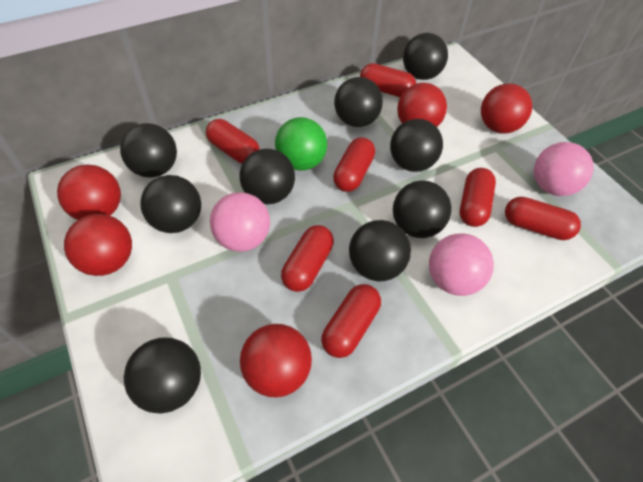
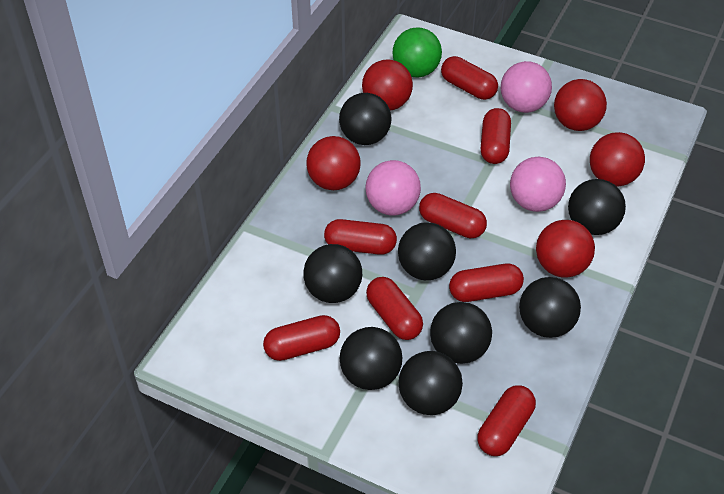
black ball: 9 -> 8
red capsule: 7 -> 8

